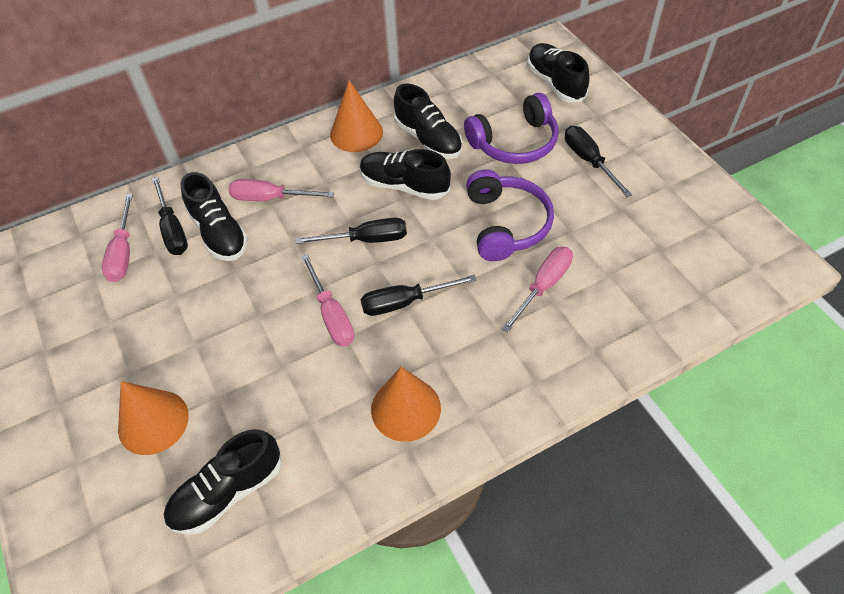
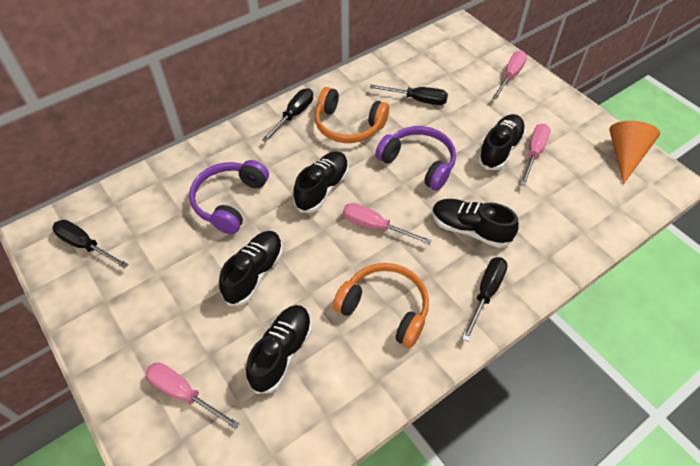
orange cone: 3 -> 1
orange headphones: 0 -> 2

